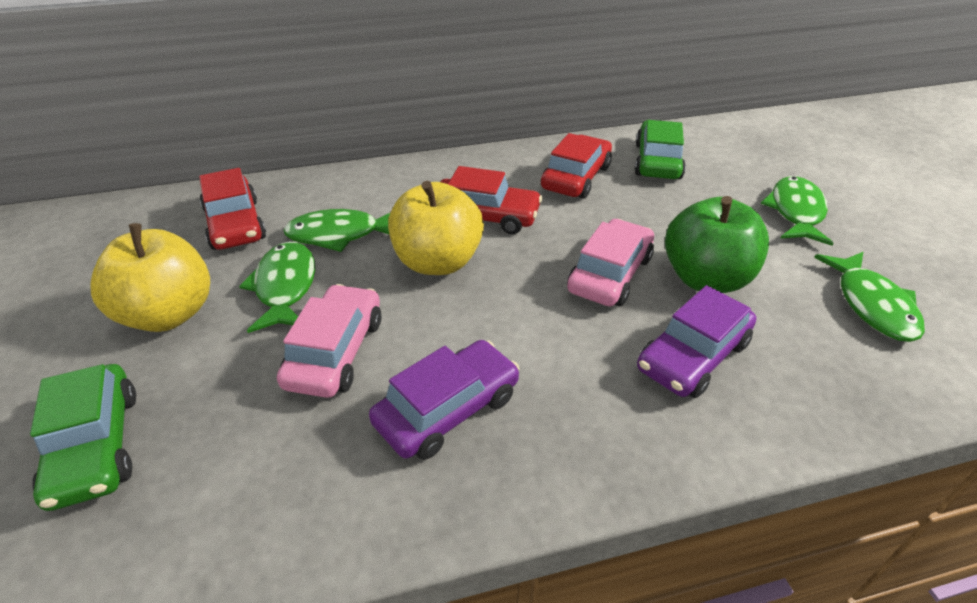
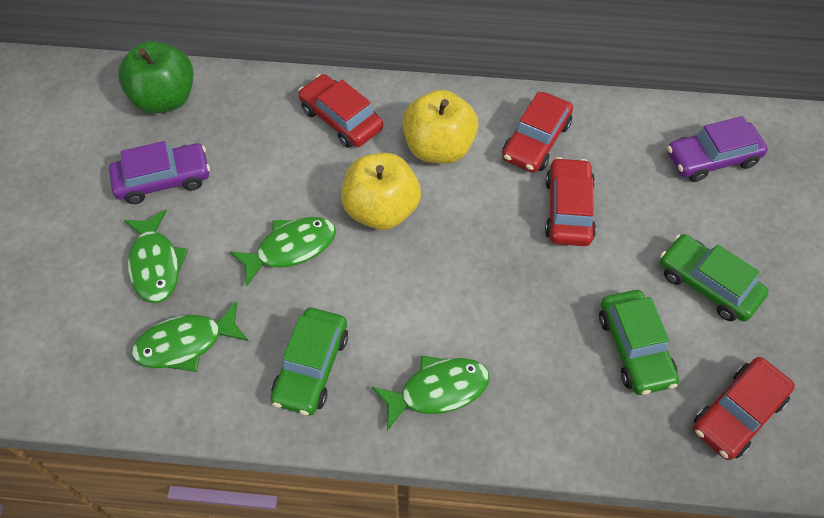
green car: 2 -> 3
pink car: 2 -> 0
red car: 3 -> 4

